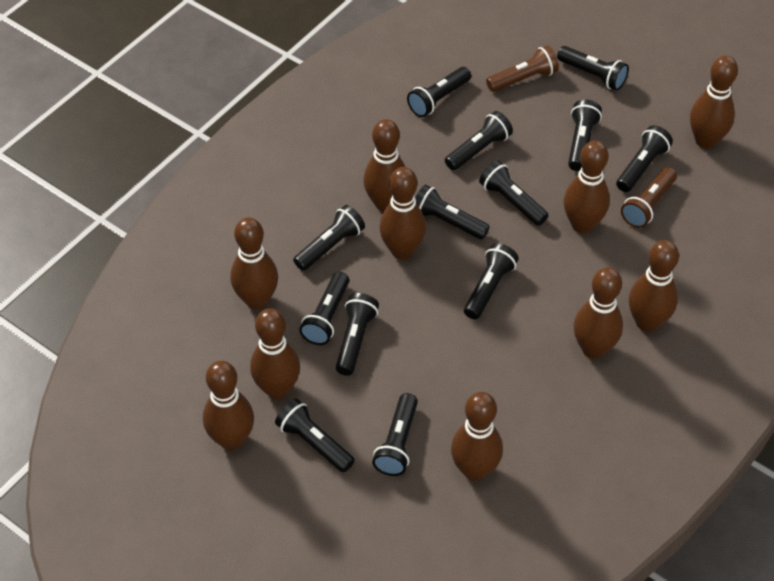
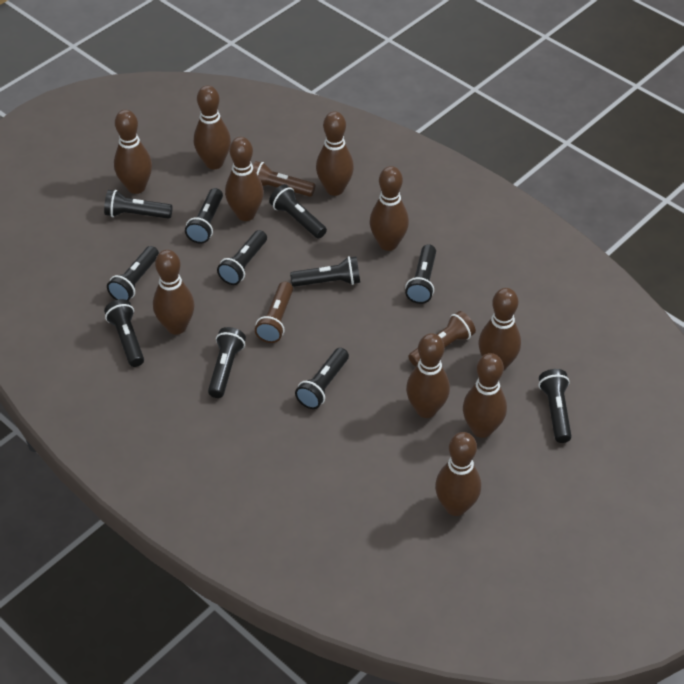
black flashlight: 13 -> 11
brown flashlight: 2 -> 3

